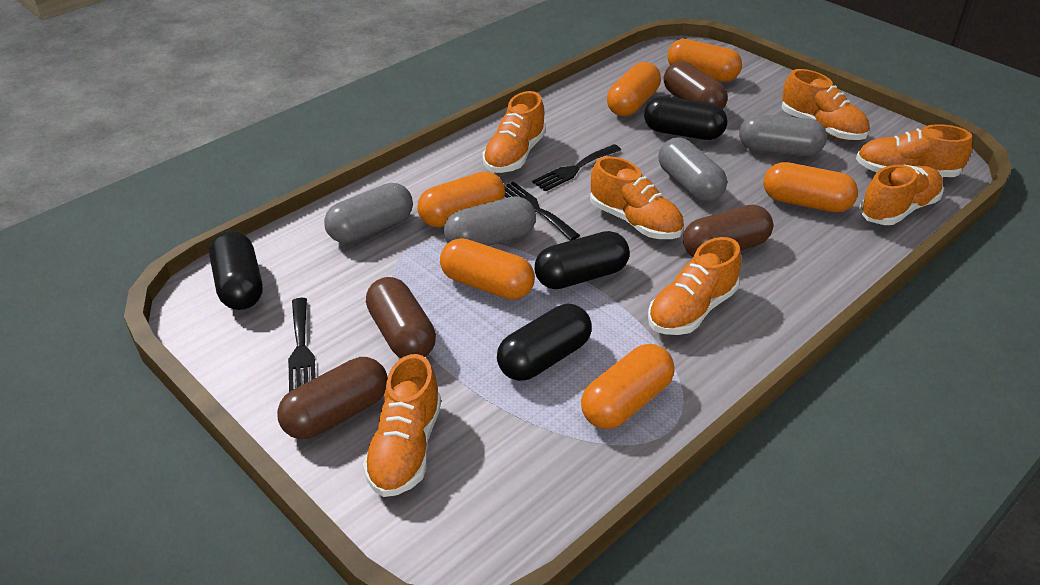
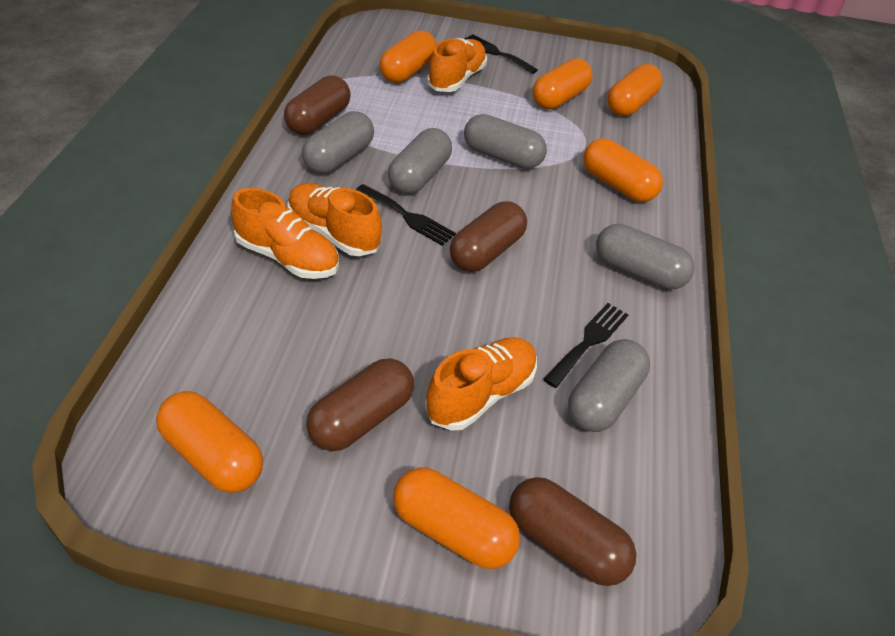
black capsule: 4 -> 0
grey capsule: 4 -> 5
orange shoe: 7 -> 4

